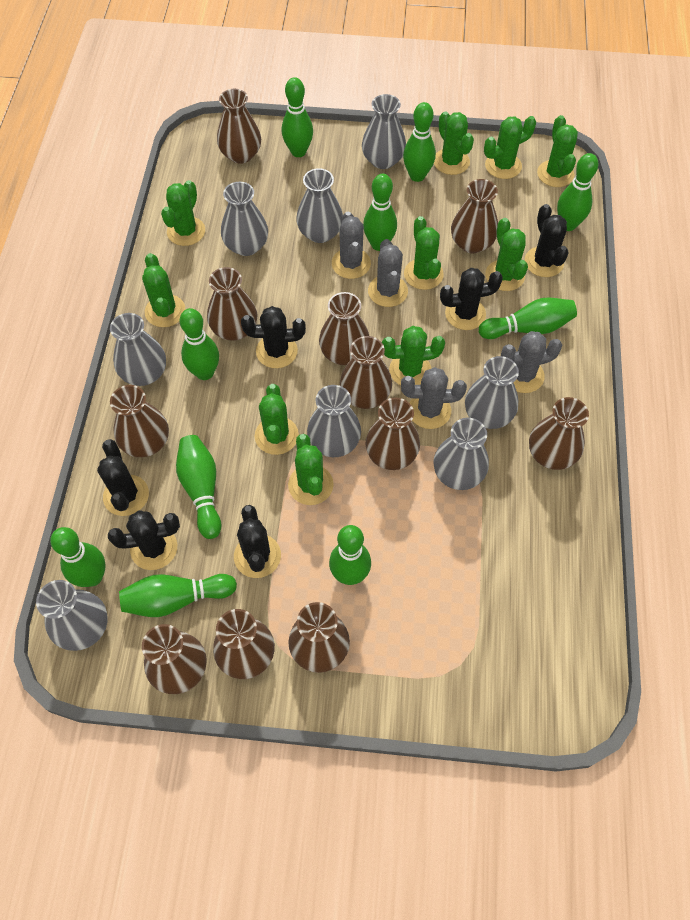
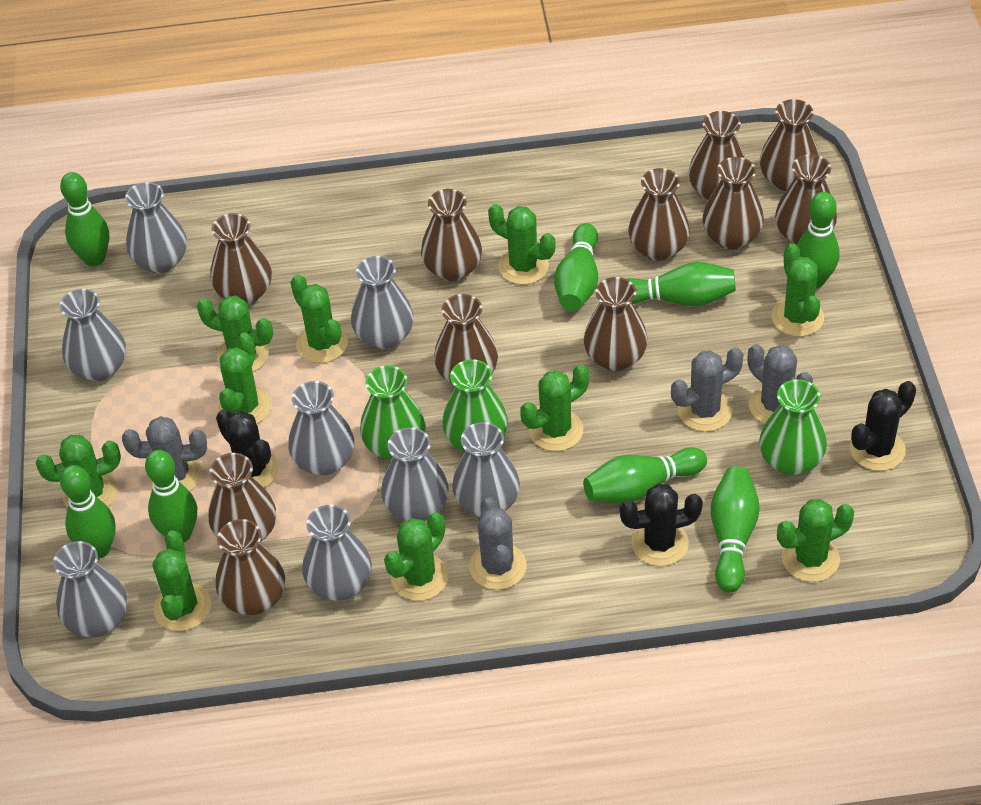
black cactus: 6 -> 3
green bowling pin: 10 -> 8
green vase: 0 -> 3

